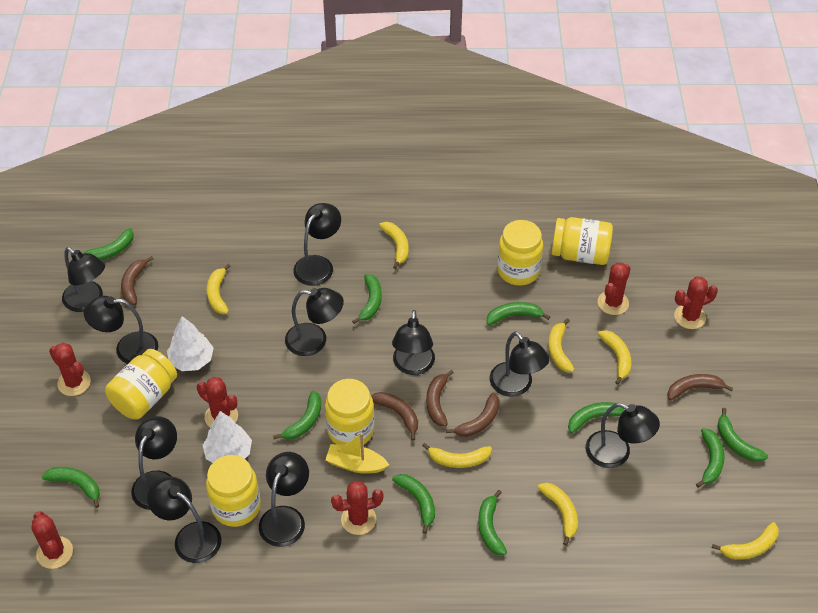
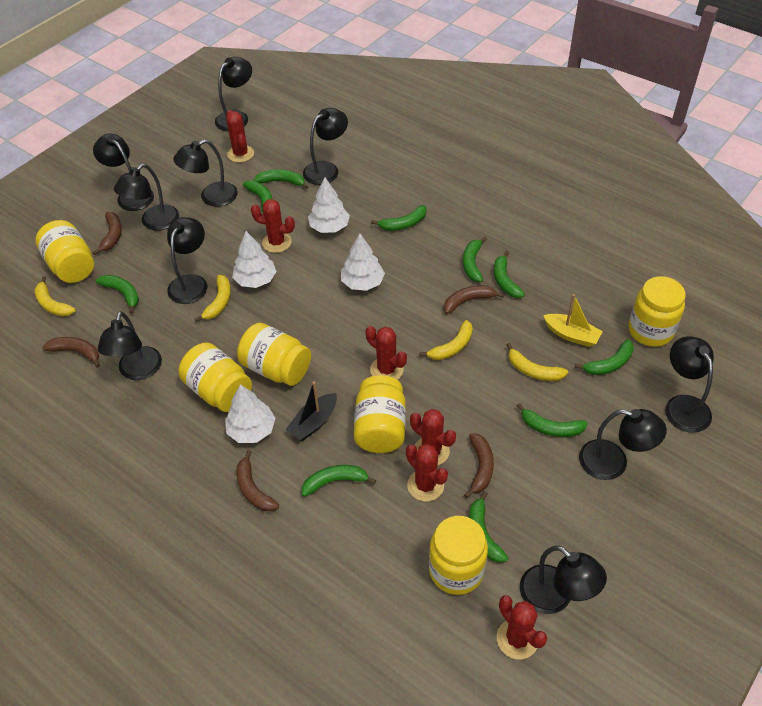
black boat: 0 -> 1
white tree: 2 -> 4
yellow banana: 7 -> 4
yellow jar: 5 -> 6

